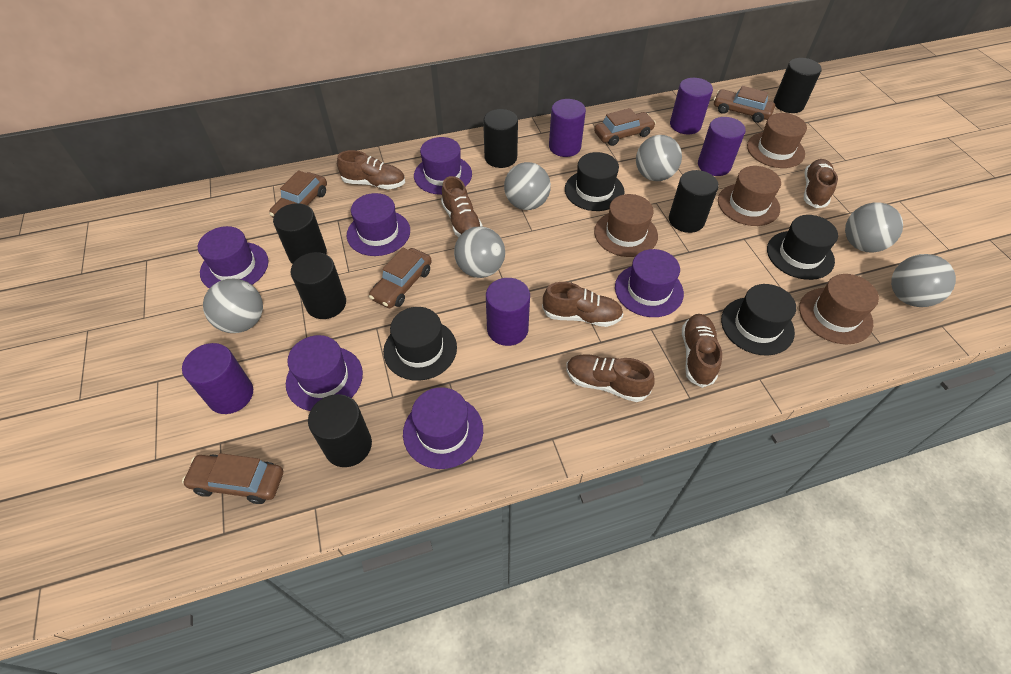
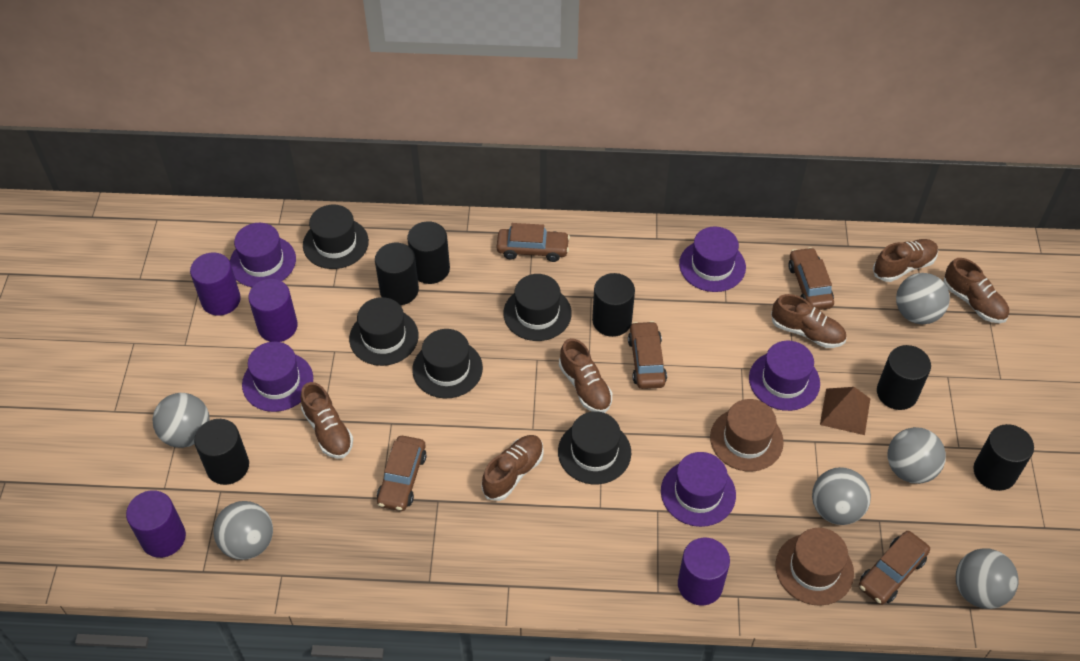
black hat: 4 -> 5
brown hat: 4 -> 2
brown pyramid: 0 -> 1
purple cylinder: 5 -> 4
purple hat: 6 -> 5

